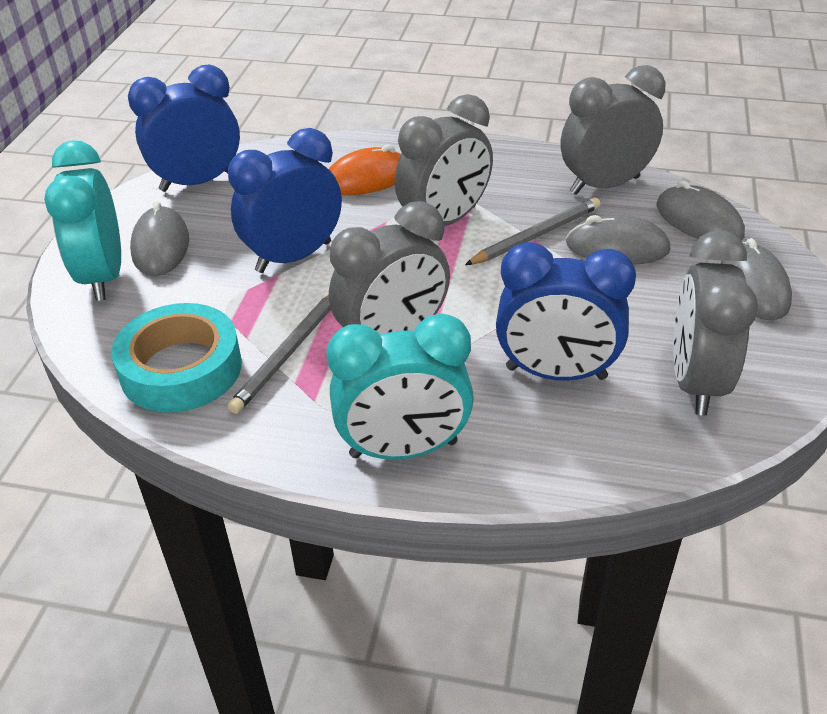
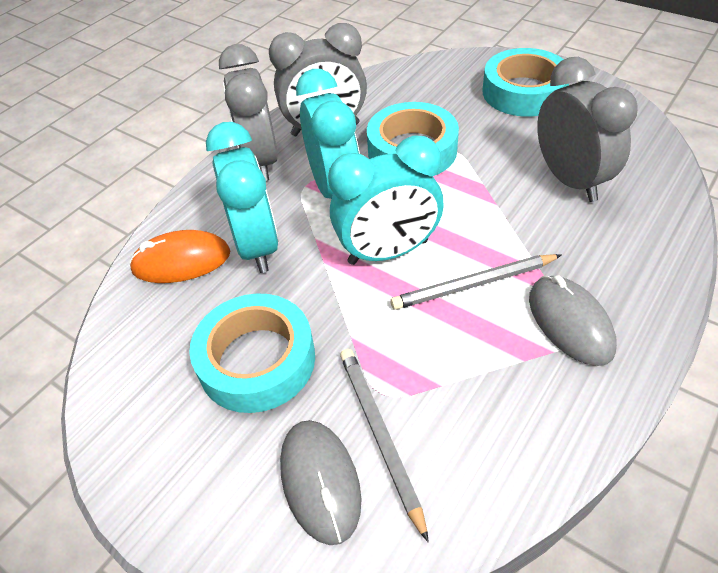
blue clock: 3 -> 0
grey clock: 4 -> 3
grey mouse: 4 -> 2
turquoise clock: 2 -> 3
turquoise tape: 1 -> 3

